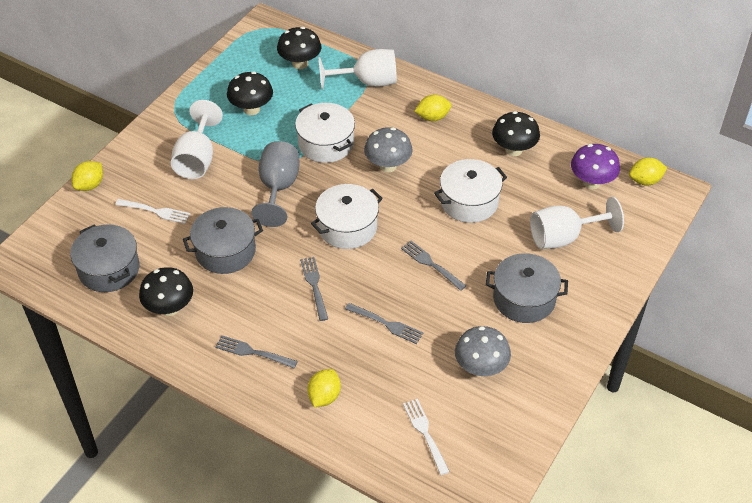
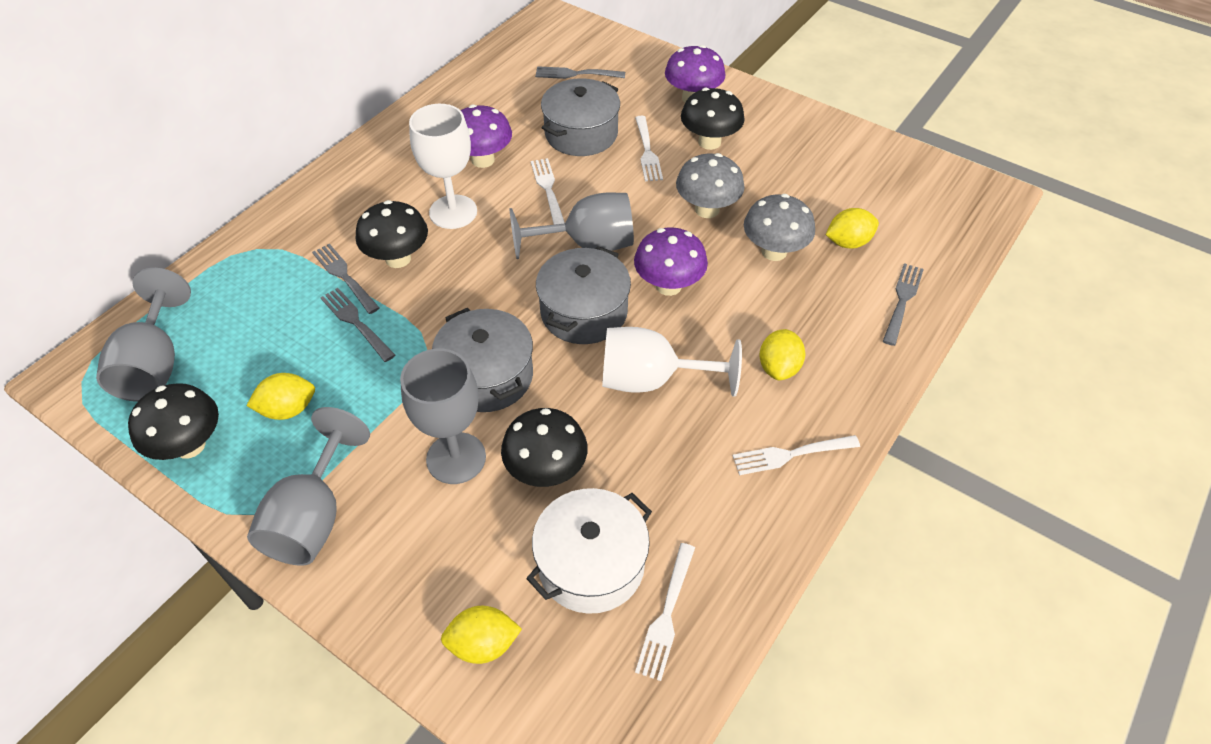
grey goblet: 1 -> 4
purple mushroom: 1 -> 3
white fork: 2 -> 4
white goblet: 3 -> 2
white pot: 3 -> 1

